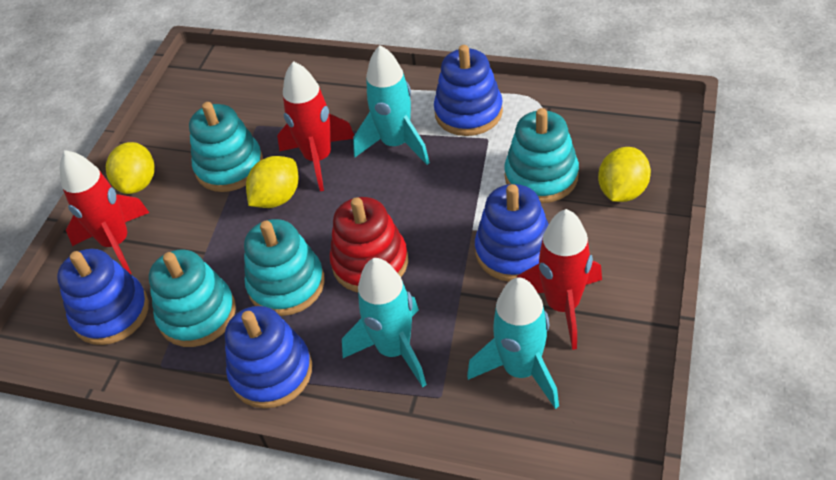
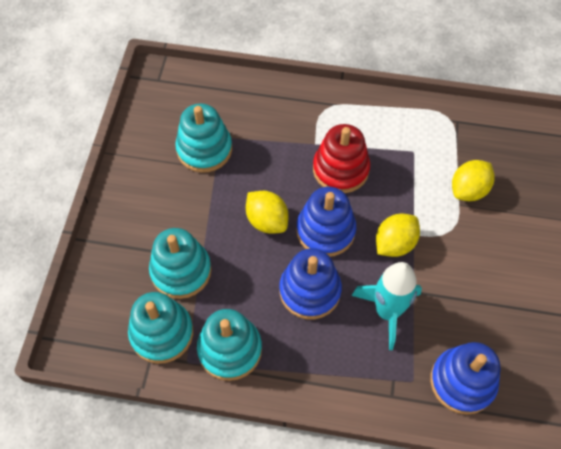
blue stacking toy: 4 -> 3
red rocket: 3 -> 0
turquoise rocket: 3 -> 1

